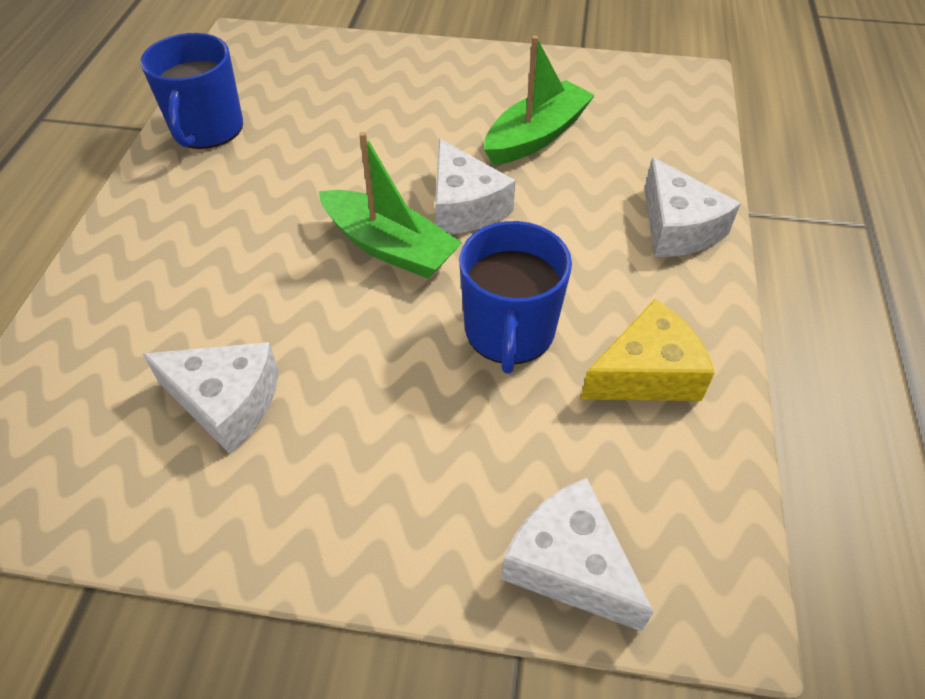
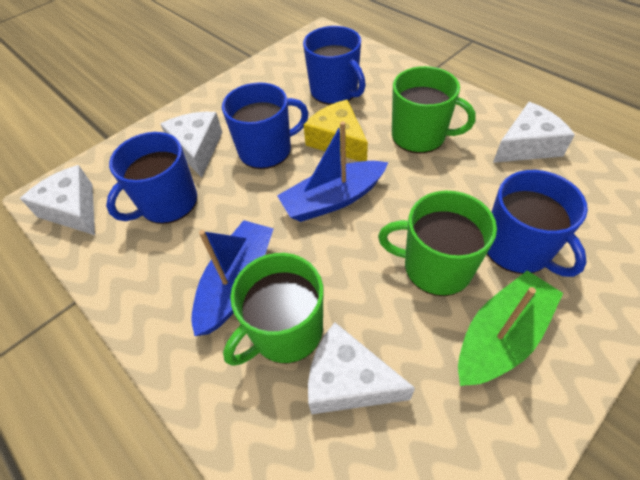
blue boat: 0 -> 2
blue mug: 2 -> 4
green boat: 2 -> 1
green mug: 0 -> 3

